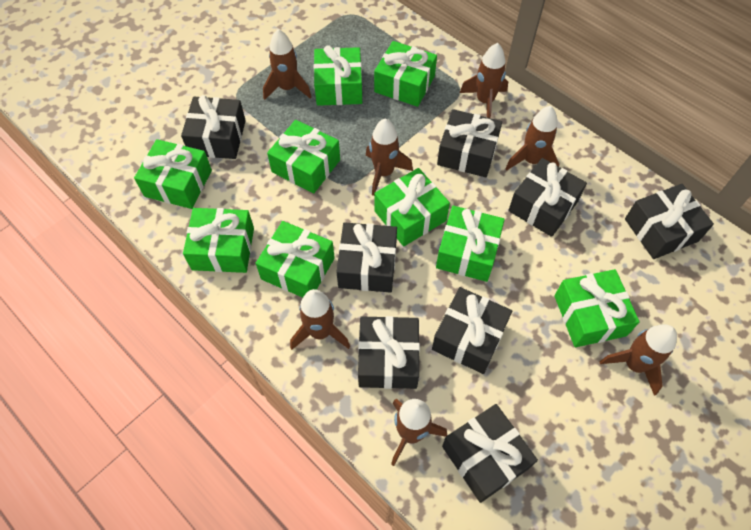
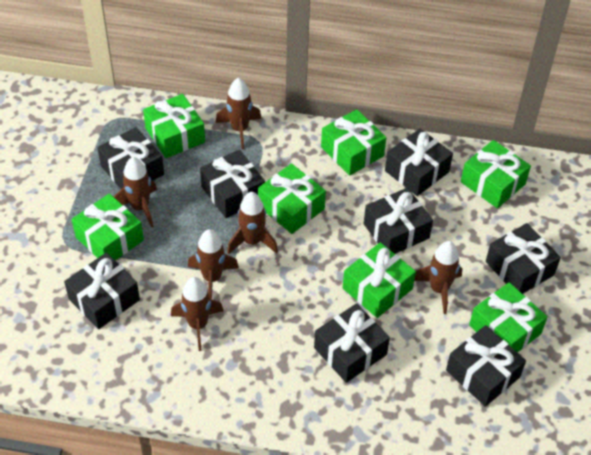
brown rocket: 7 -> 6
green gift: 9 -> 7

